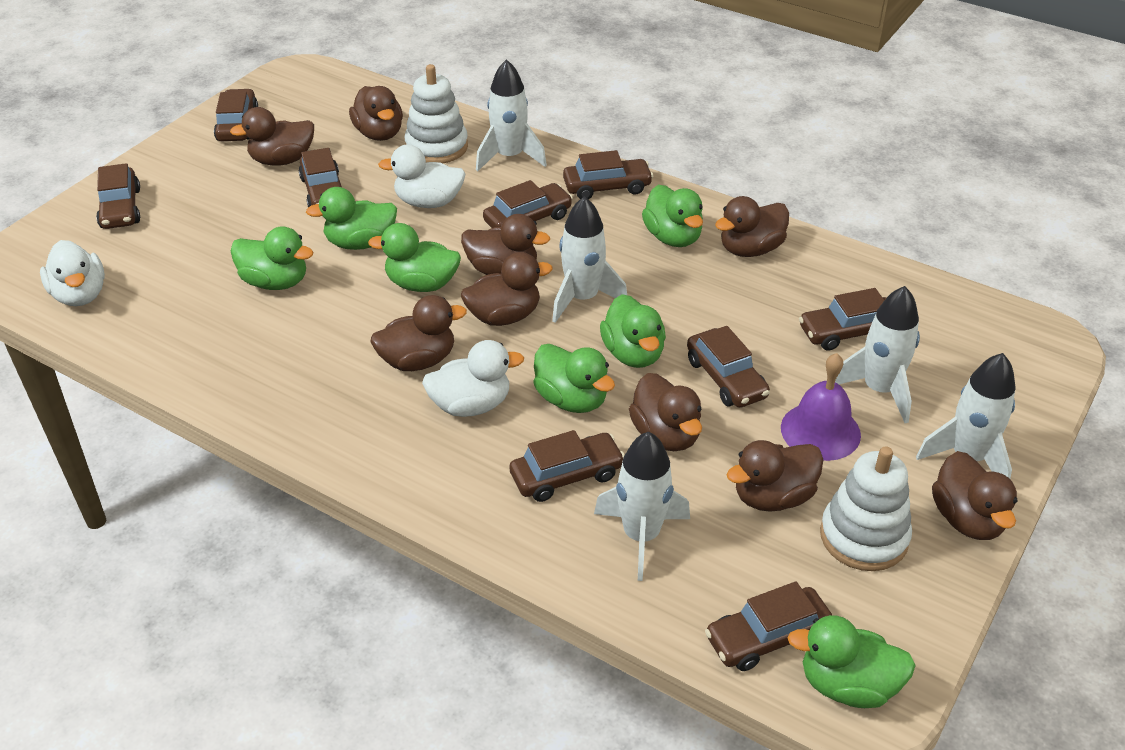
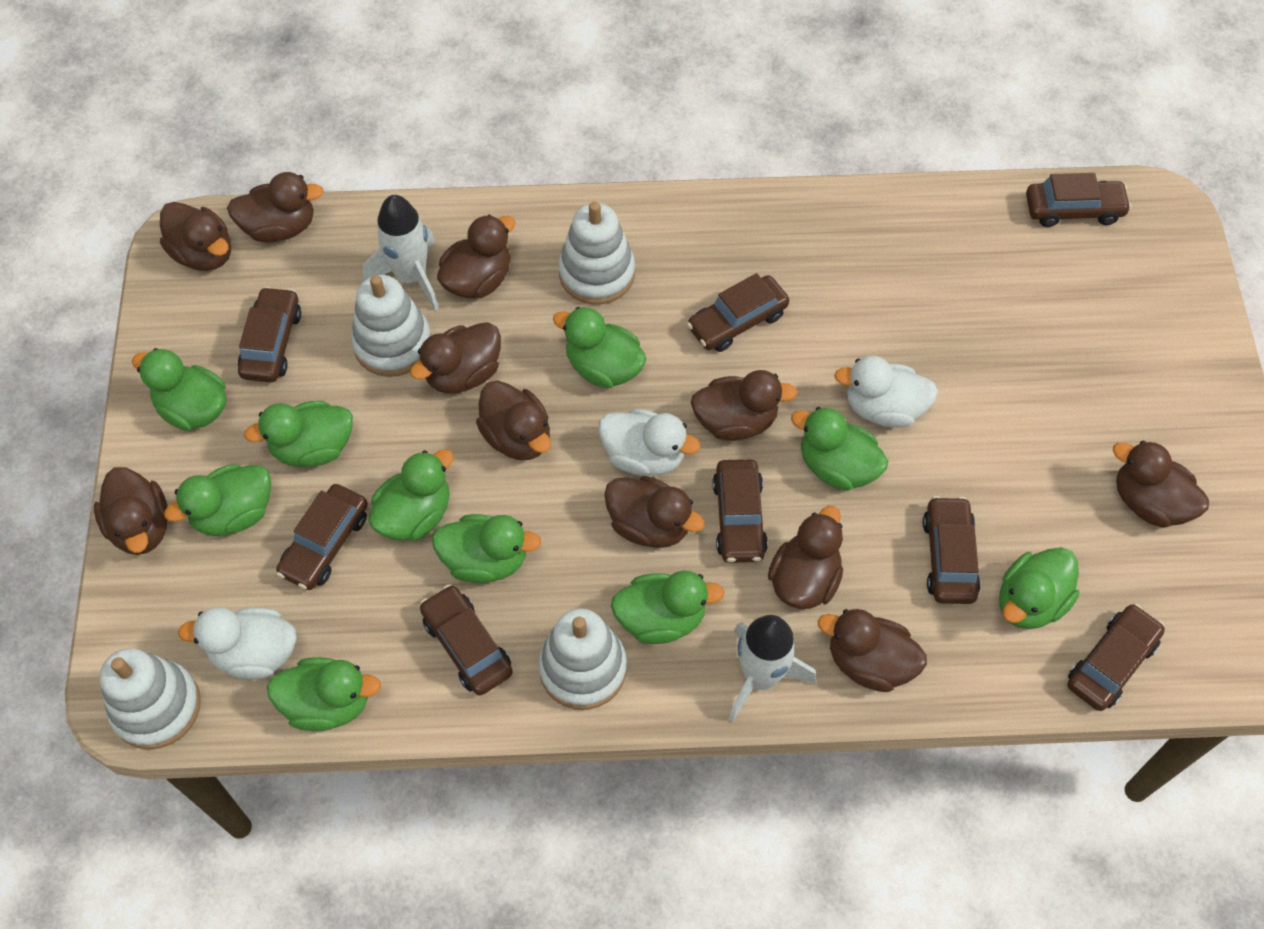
brown car: 9 -> 8
brown duck: 9 -> 11
green duck: 7 -> 10
purple bell: 1 -> 0
white rocket: 5 -> 2
white stacking toy: 2 -> 4

